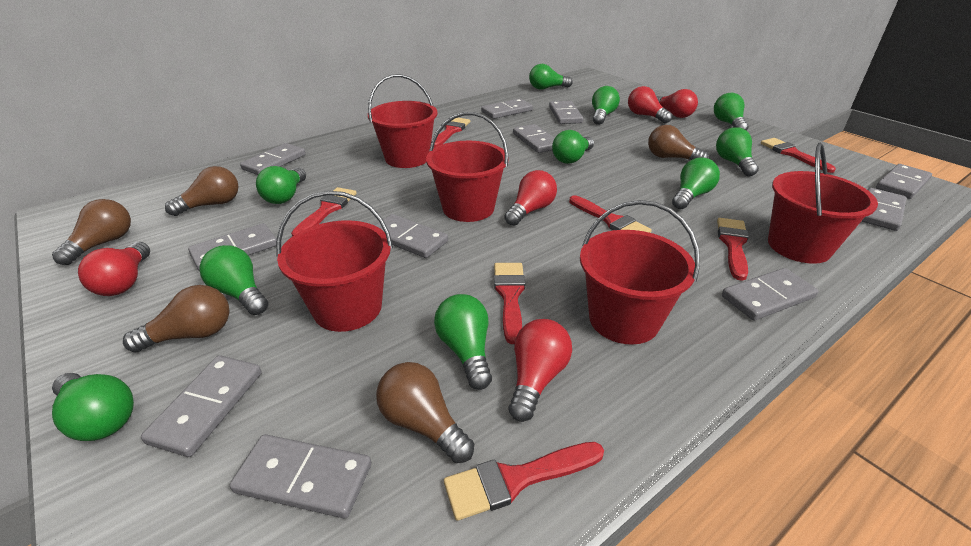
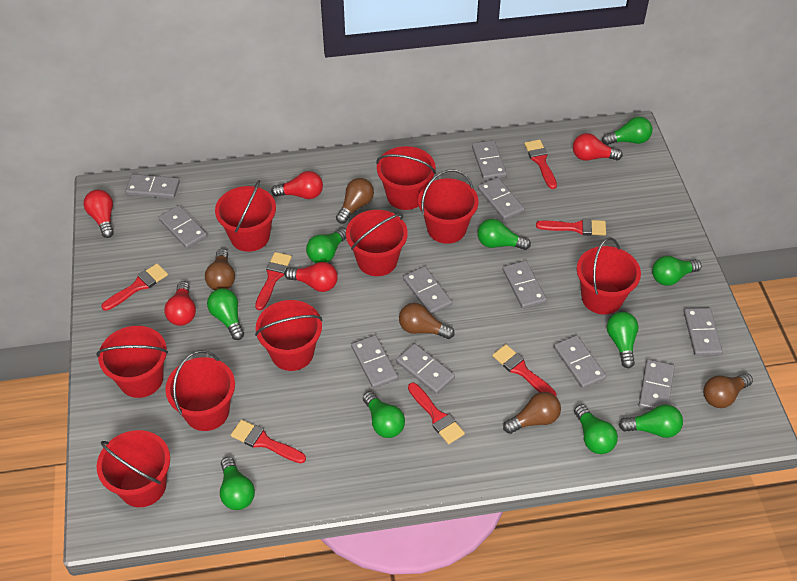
red bucket: 5 -> 9

